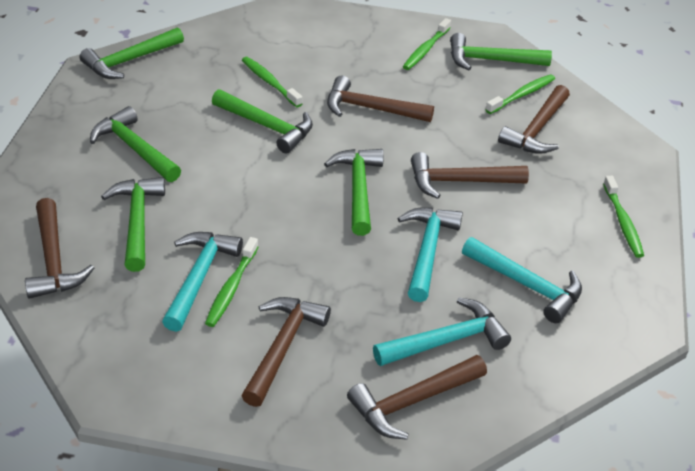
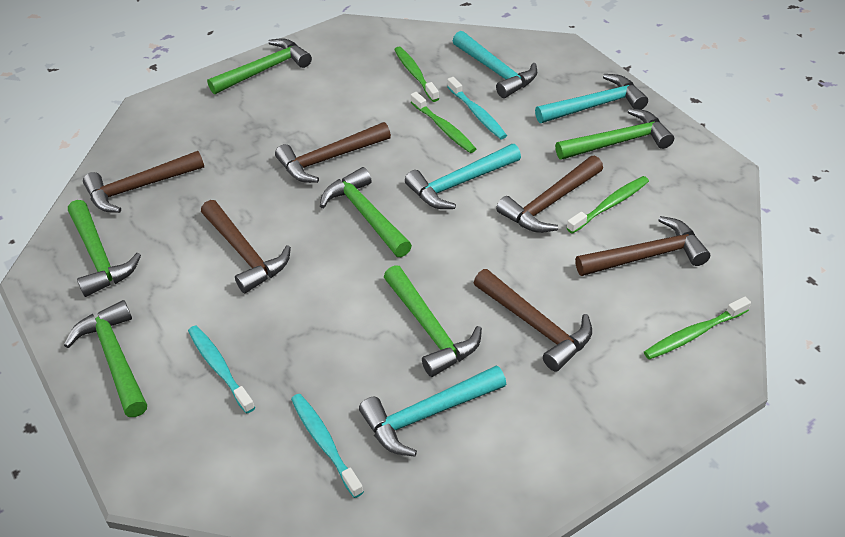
green toothbrush: 5 -> 4
turquoise toothbrush: 0 -> 3

